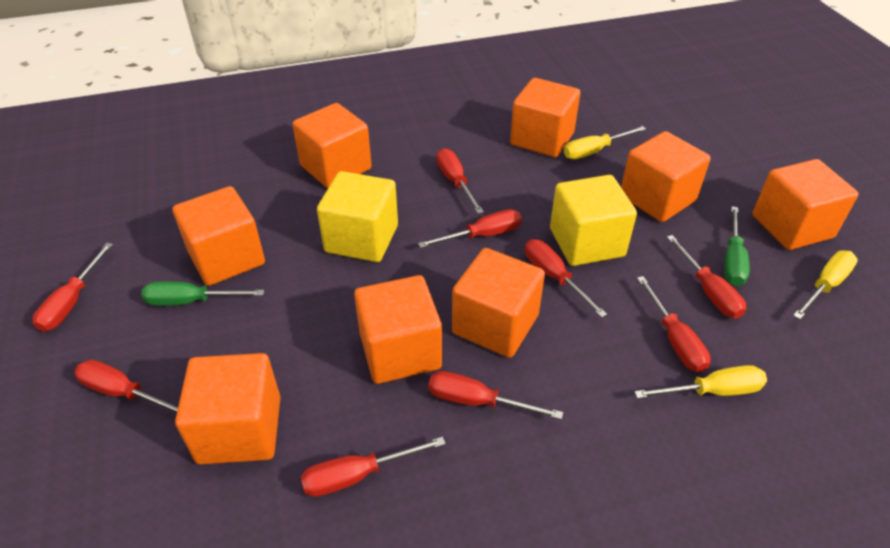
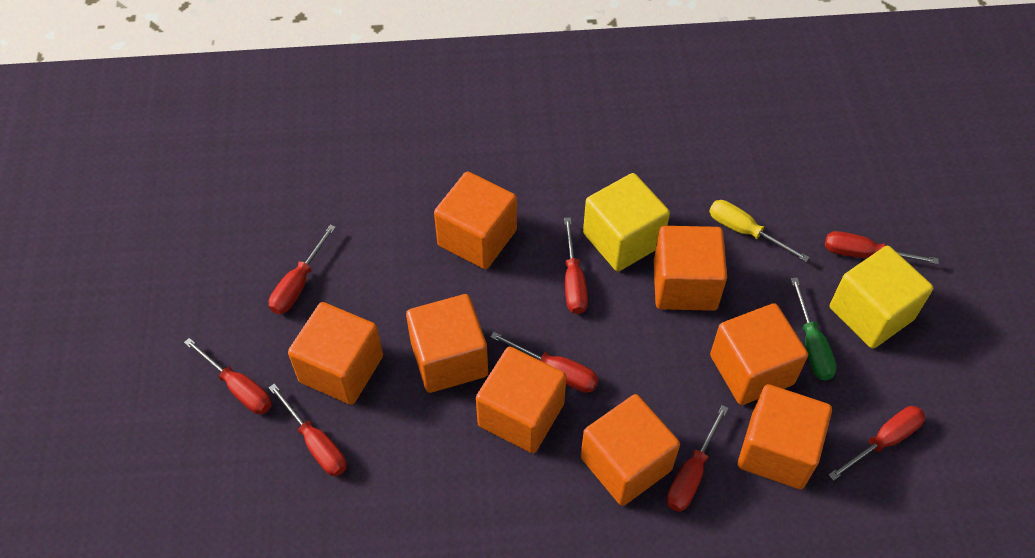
green screwdriver: 2 -> 1
red screwdriver: 9 -> 8
yellow screwdriver: 3 -> 1

